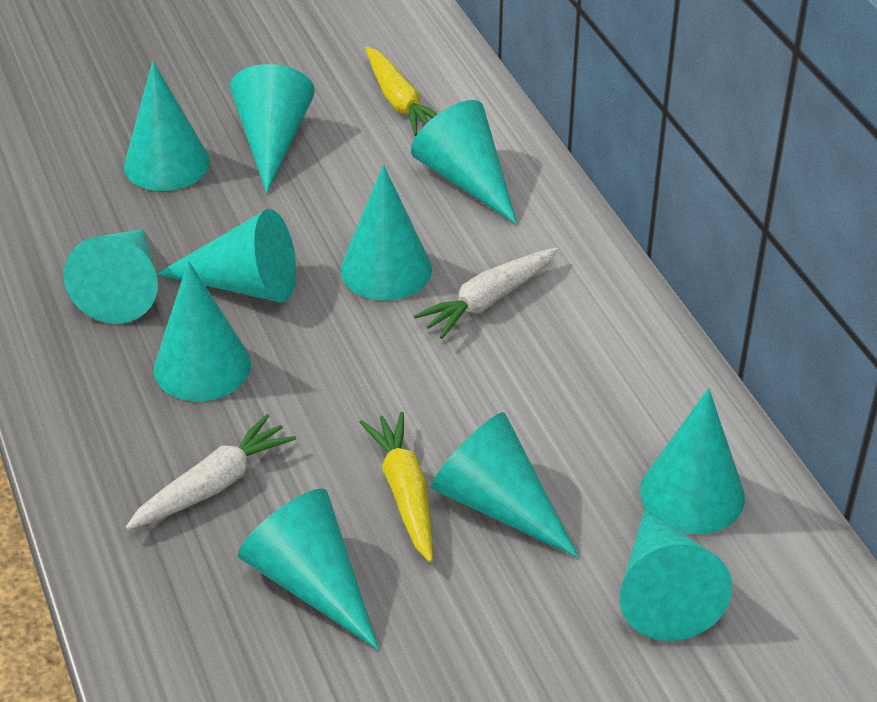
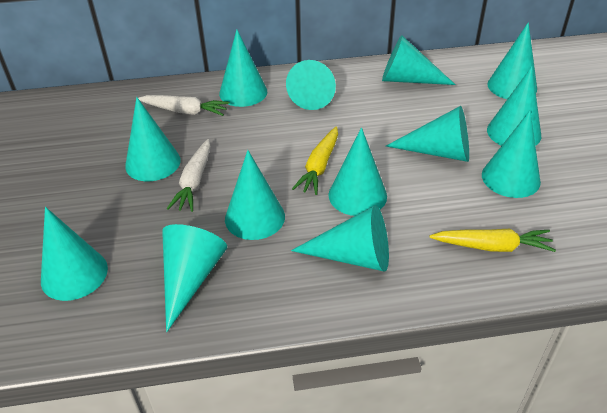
turquoise cone: 11 -> 13

